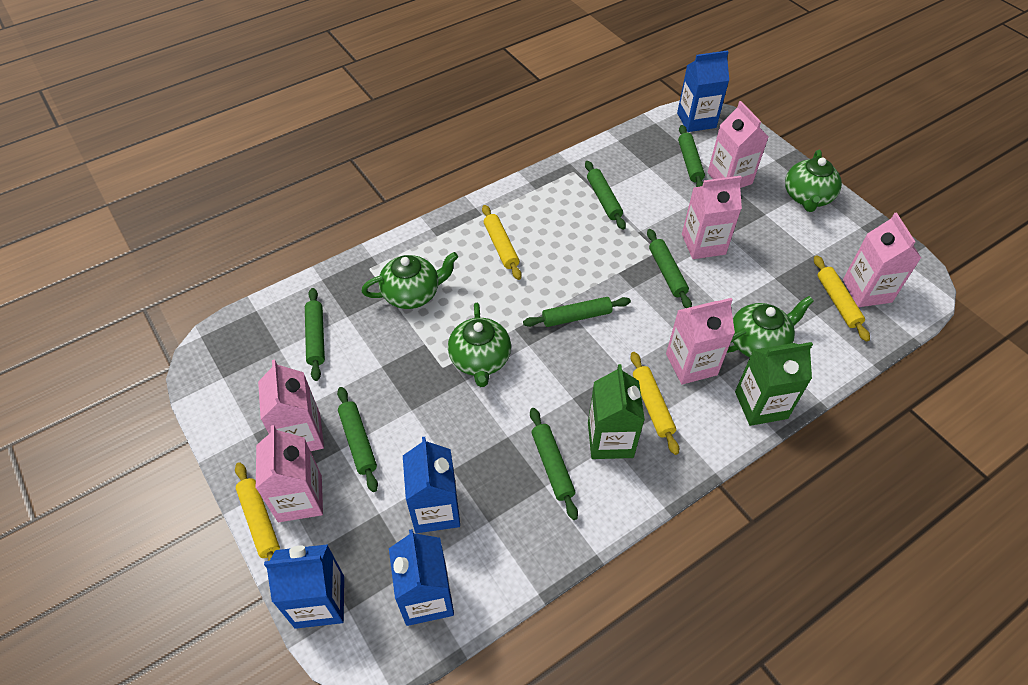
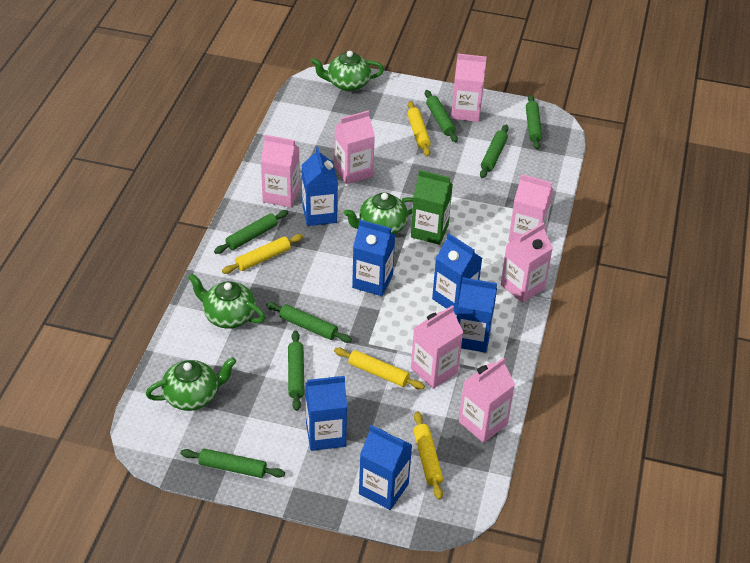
blue carton: 4 -> 6
green carton: 2 -> 1
pink carton: 6 -> 7

